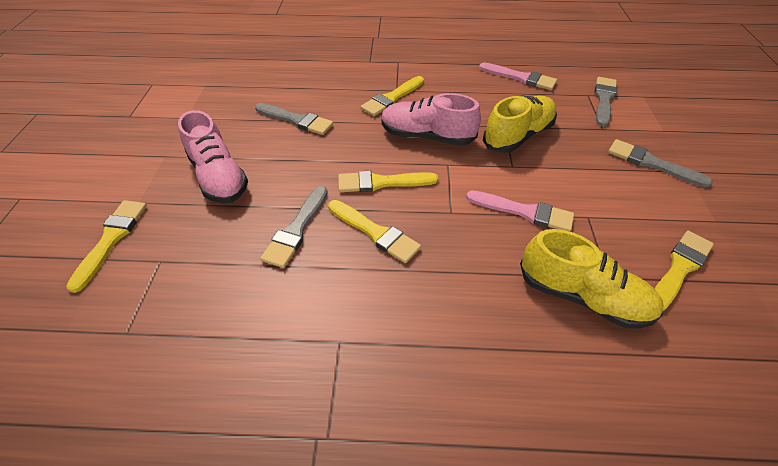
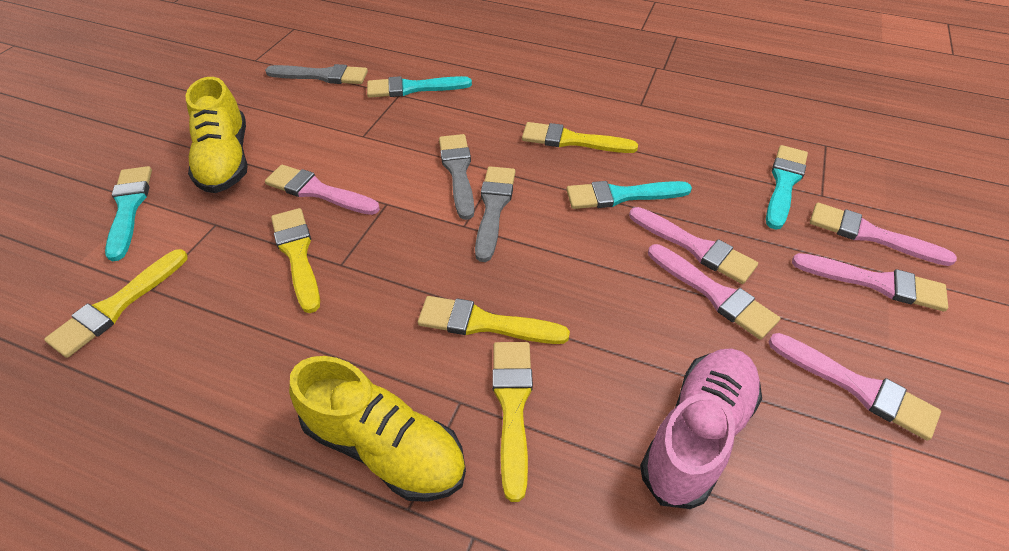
grey brush: 4 -> 3
pink brush: 2 -> 6
pink shoe: 2 -> 1
turquoise brush: 0 -> 4

